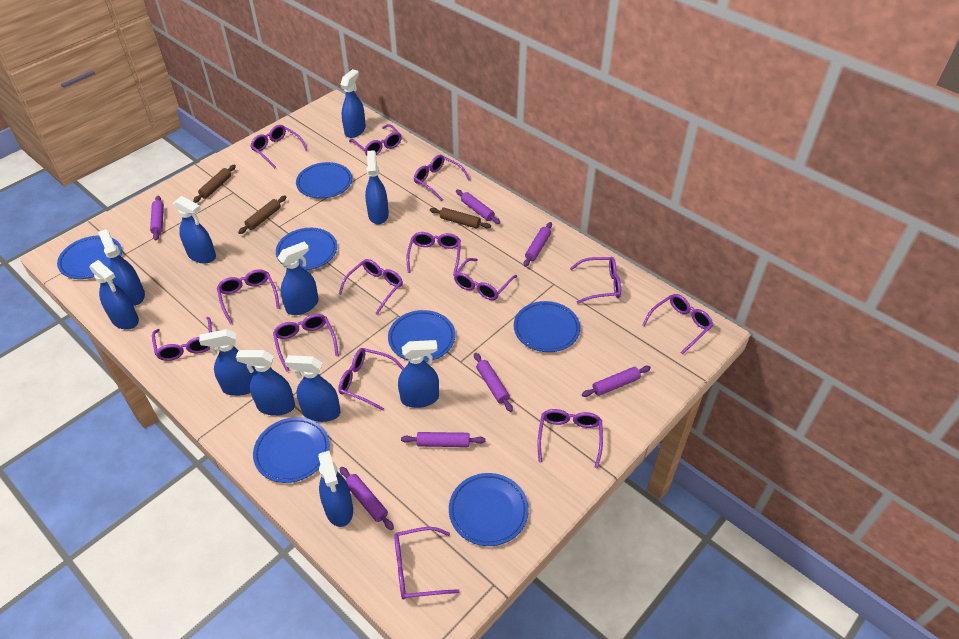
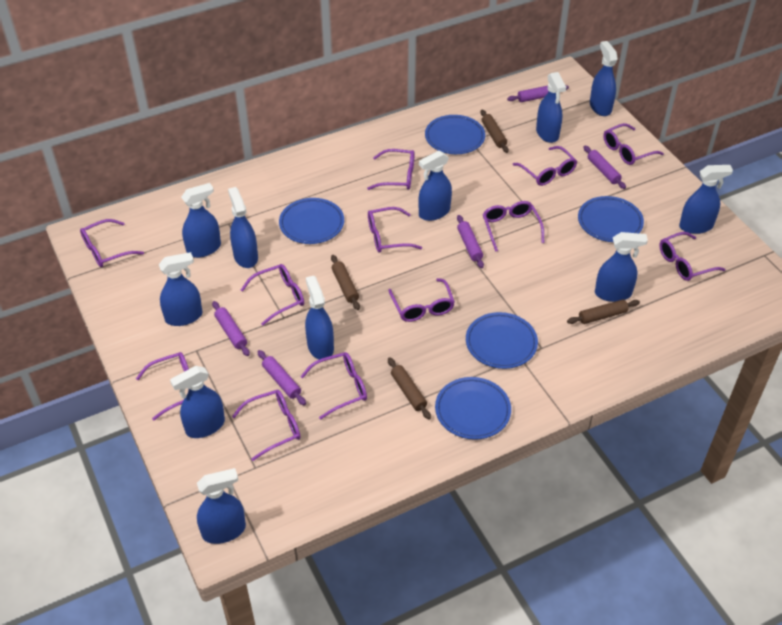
blue plate: 7 -> 5
brown rolling pin: 3 -> 4
purple glasses: 14 -> 12
purple rolling pin: 7 -> 5

